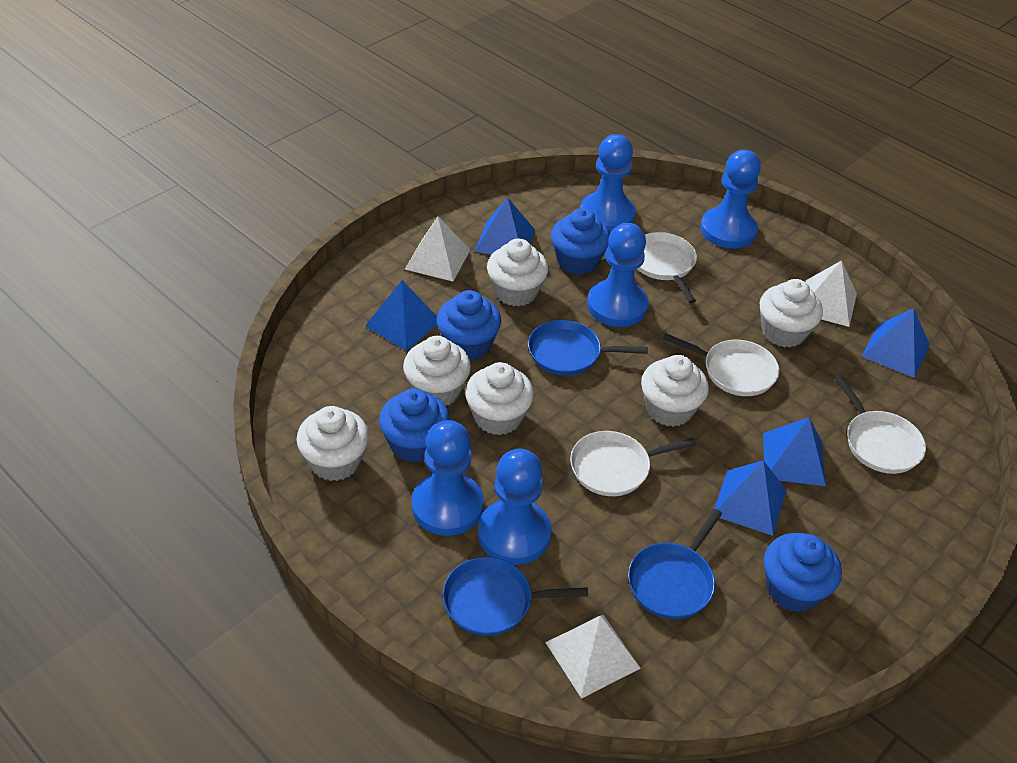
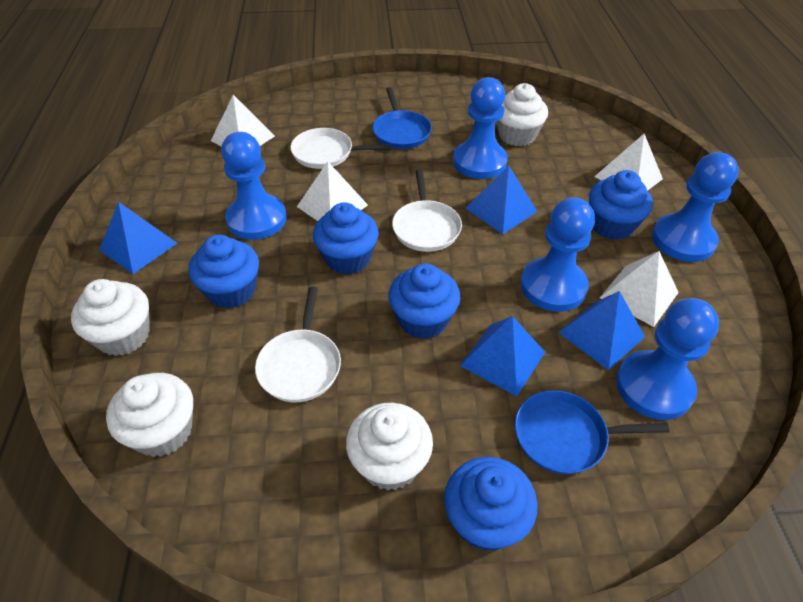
blue cupcake: 4 -> 5
blue pan: 3 -> 2
blue pyramid: 5 -> 4
white cupcake: 6 -> 4
white pan: 4 -> 3
white pyramid: 3 -> 4

